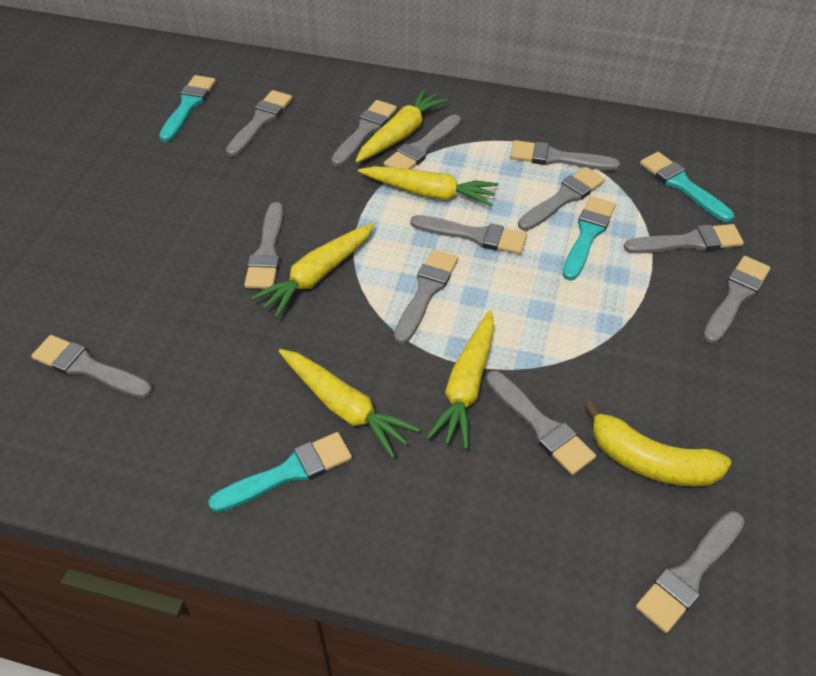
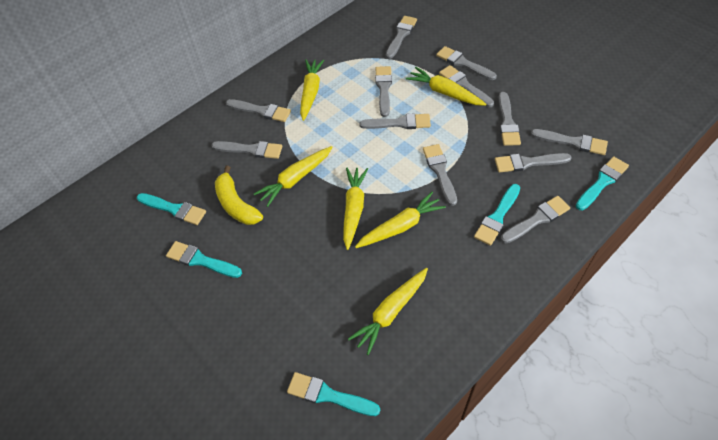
grey brush: 13 -> 12
turquoise brush: 4 -> 5
yellow carrot: 5 -> 6

